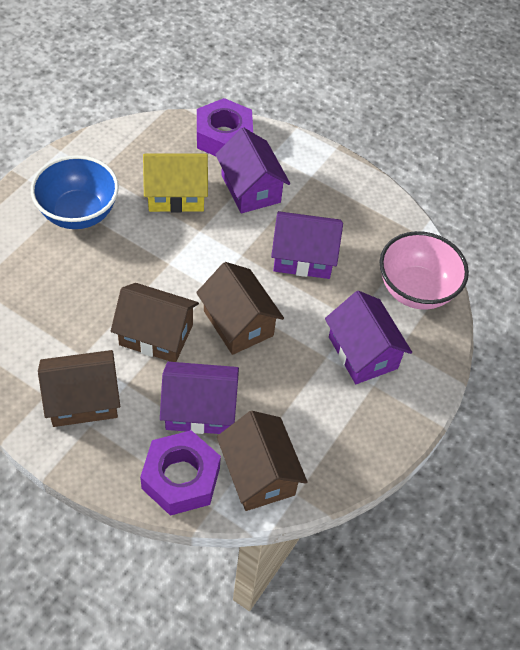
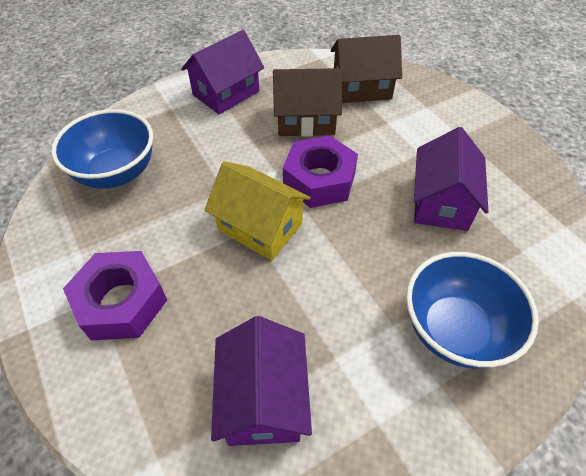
blue bowl: 1 -> 2
brown house: 4 -> 2
pink bowl: 1 -> 0
purple house: 4 -> 3

